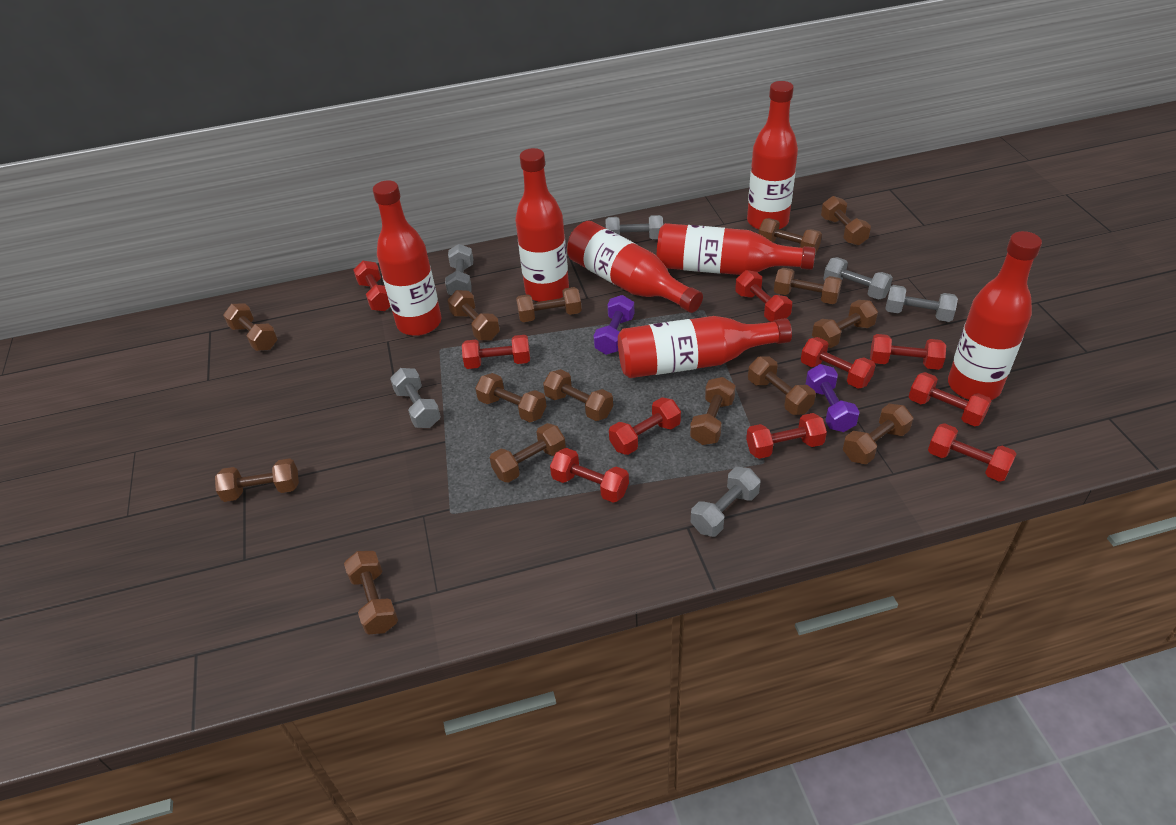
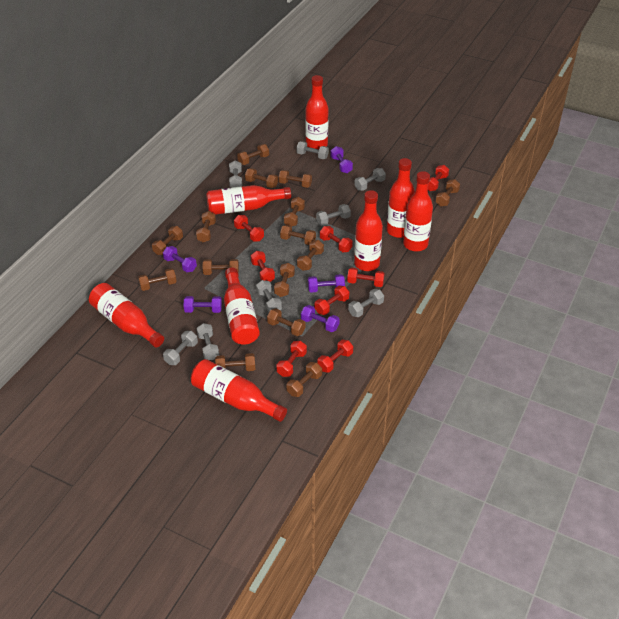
grey dumbbell: 6 -> 8
purple dumbbell: 2 -> 5
red bottle: 7 -> 8
red dumbbell: 10 -> 8

